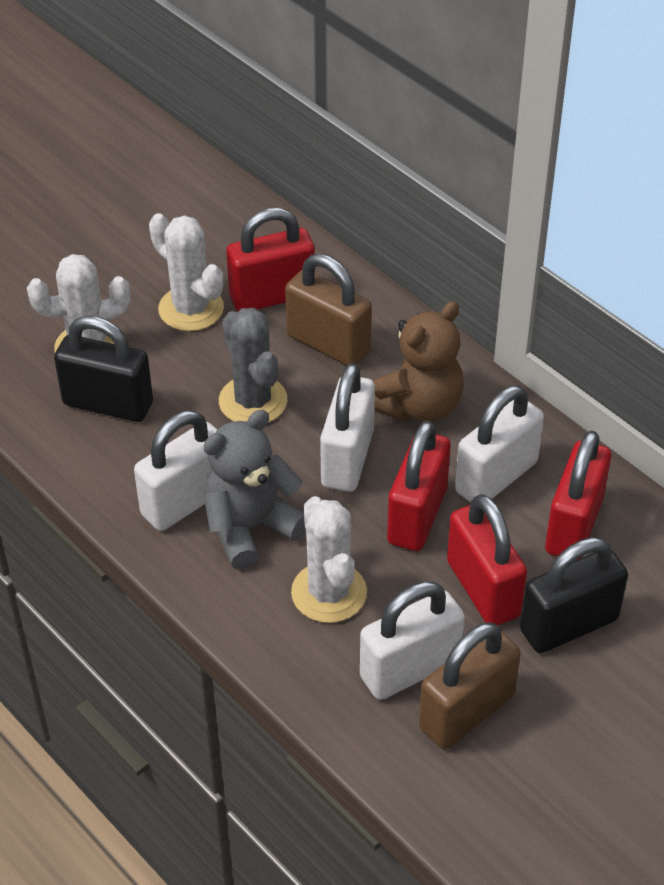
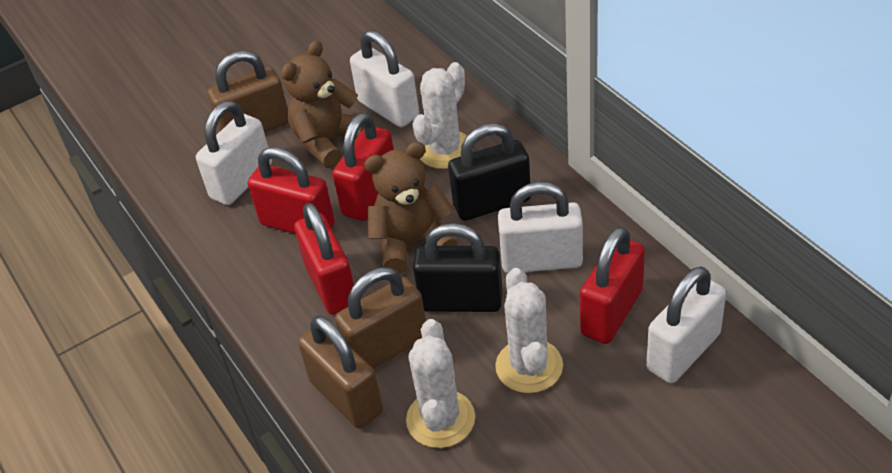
brown padlock: 2 -> 3
brown teddy bear: 1 -> 2
grey cactus: 1 -> 0
grey teddy bear: 1 -> 0

